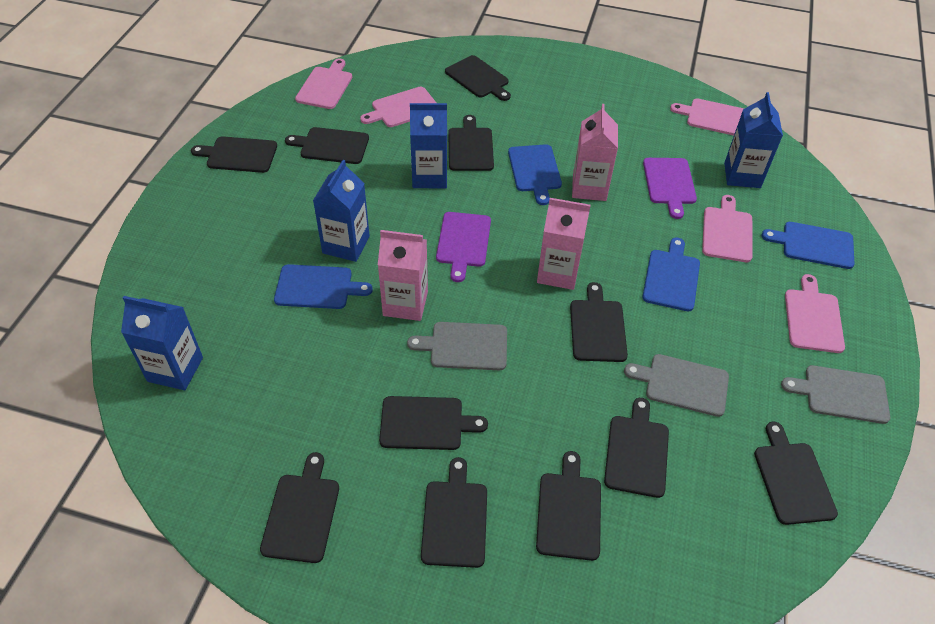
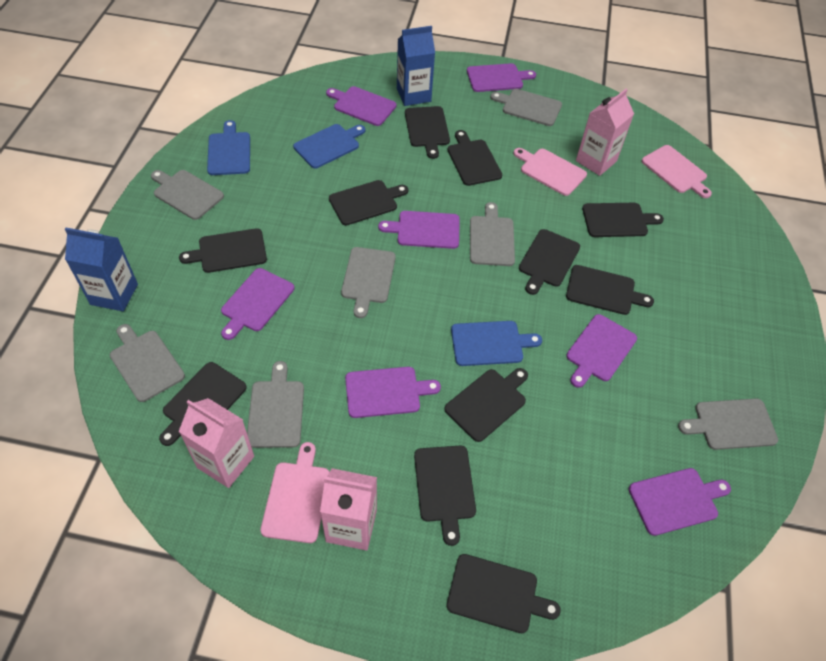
blue carton: 4 -> 2
blue cutting board: 4 -> 3
grey cutting board: 3 -> 7
pink cutting board: 5 -> 3
purple cutting board: 2 -> 7

